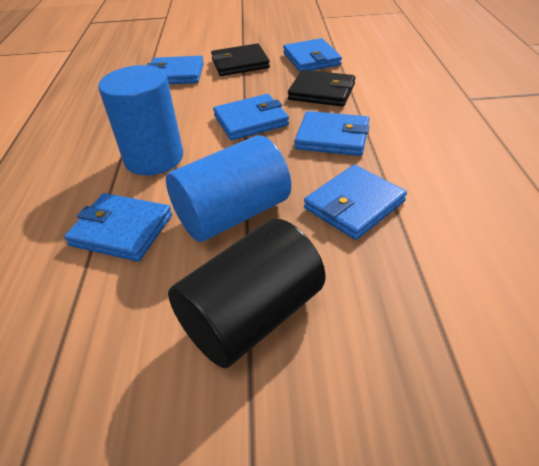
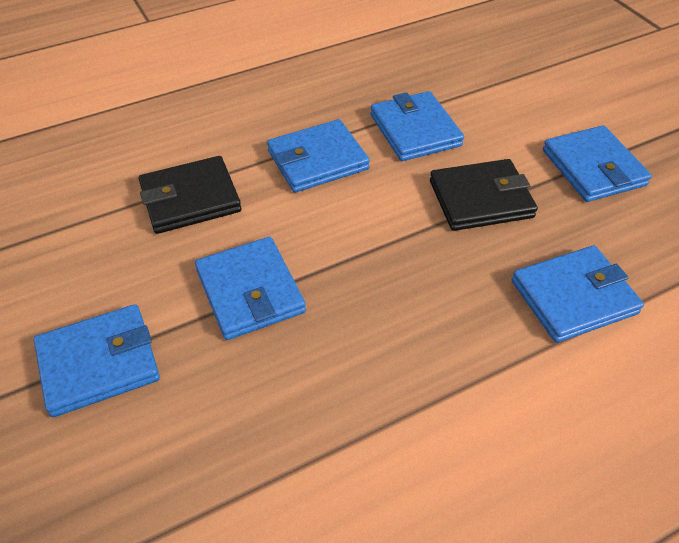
black cylinder: 1 -> 0
blue cylinder: 2 -> 0

